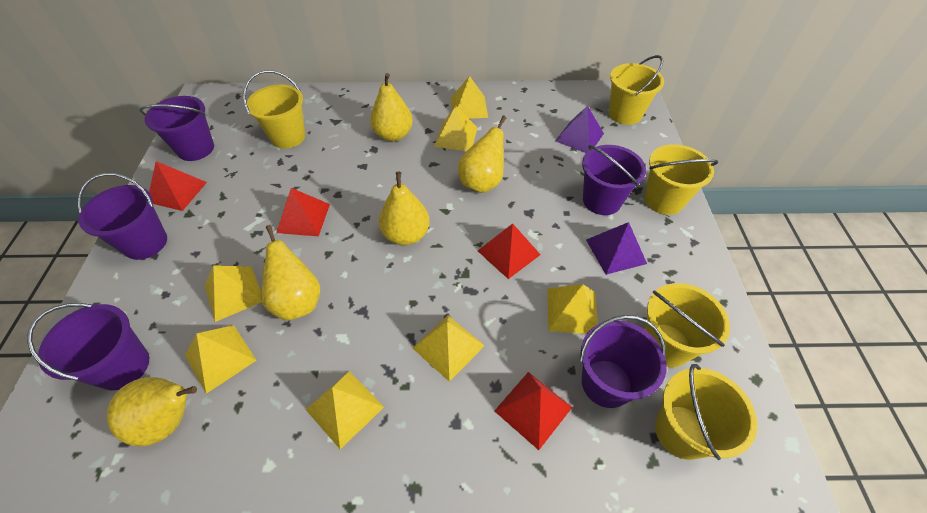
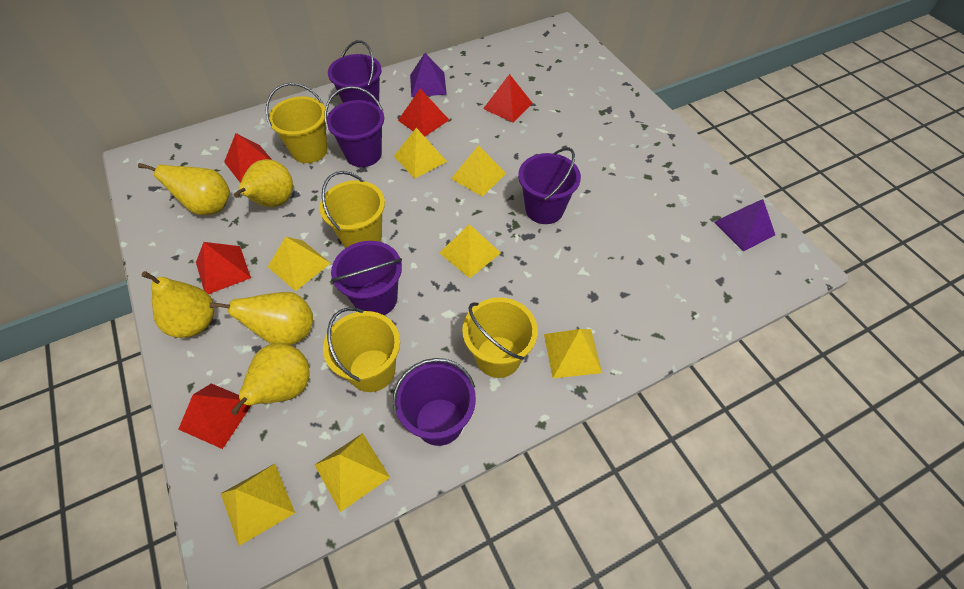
red pyramid: 4 -> 5
yellow bucket: 5 -> 4

